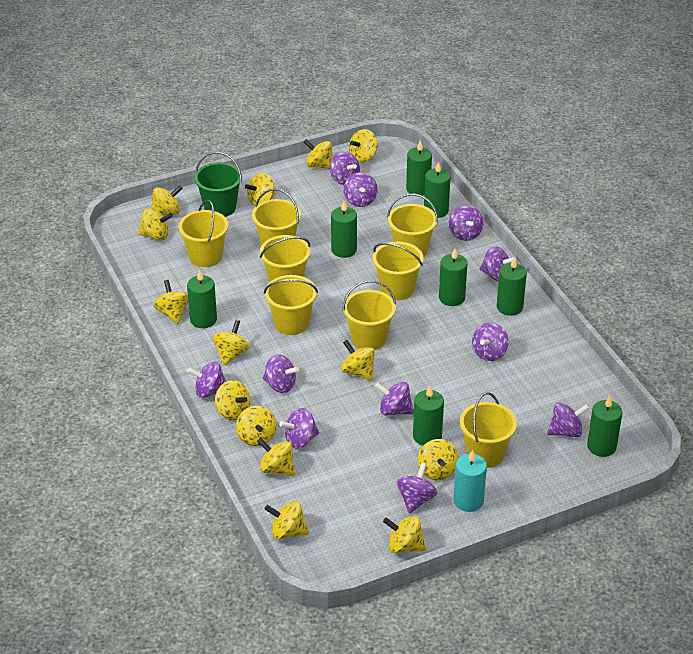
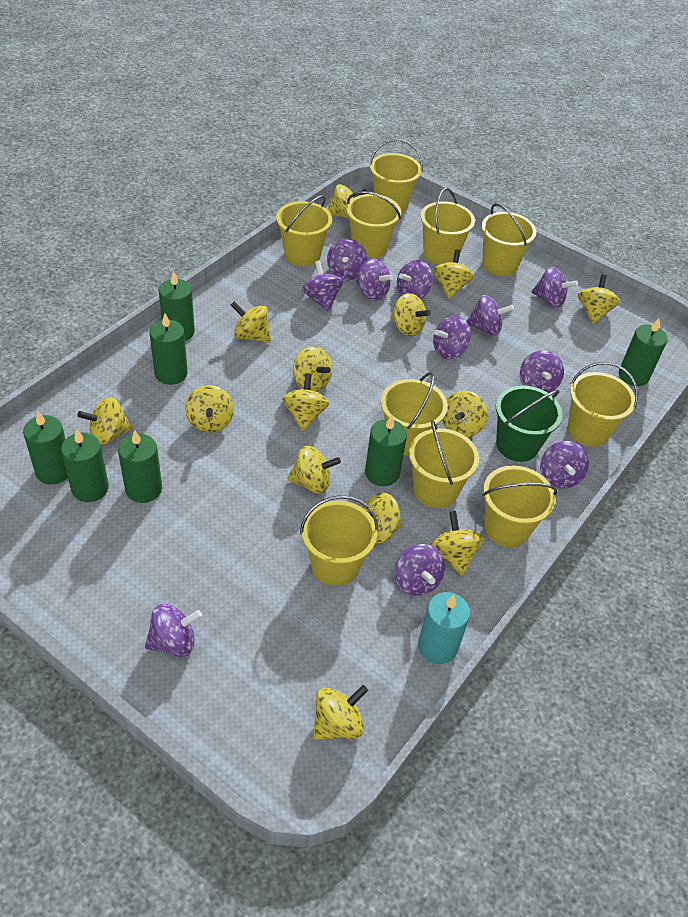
green candle: 8 -> 7
yellow bucket: 8 -> 10

